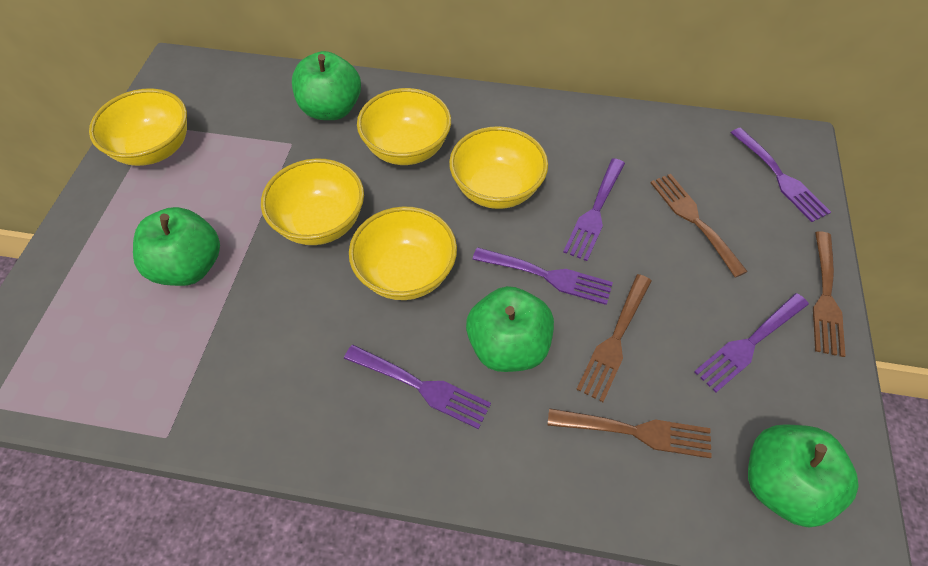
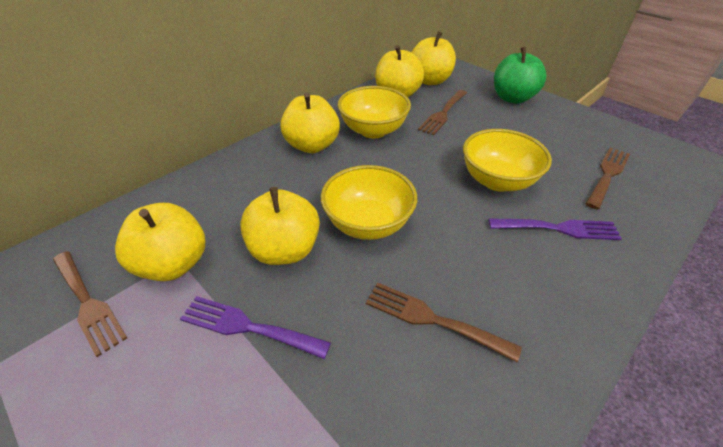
green apple: 4 -> 1
purple fork: 5 -> 2
yellow apple: 0 -> 5
yellow bowl: 5 -> 3

